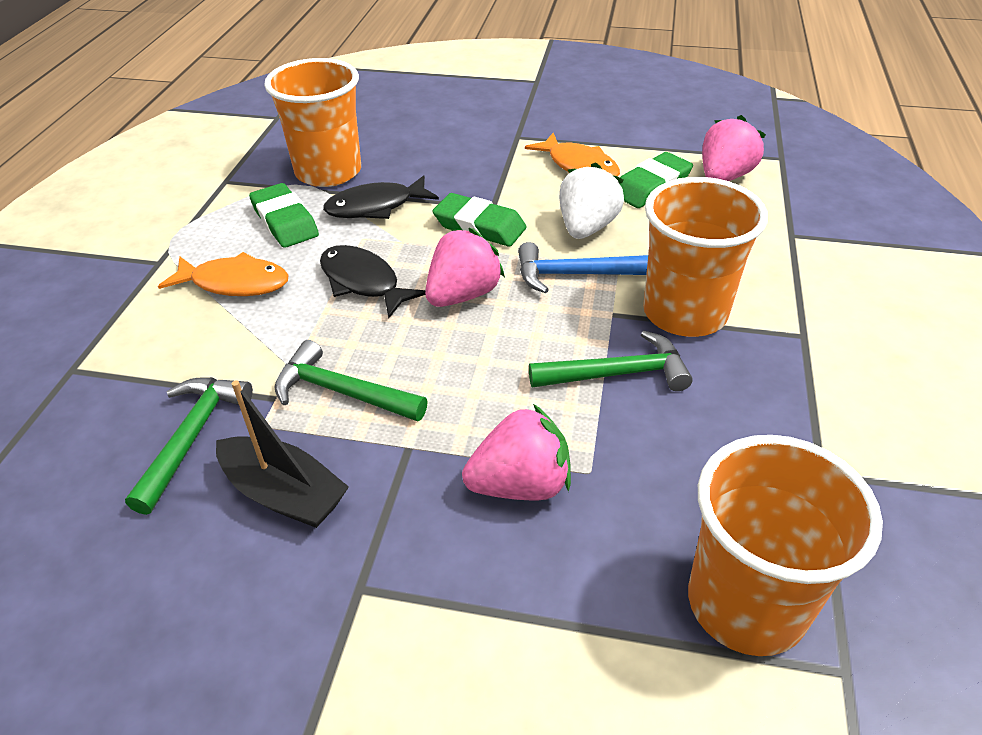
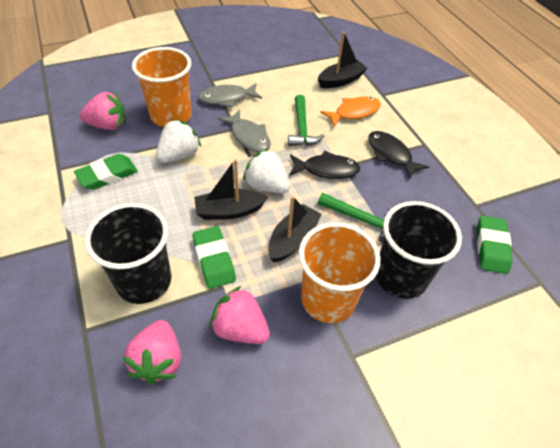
black boat: 1 -> 3
black cup: 0 -> 2
blue hammer: 1 -> 0
green hammer: 3 -> 2
grey fish: 0 -> 2
orange cup: 3 -> 2
orange fish: 2 -> 1
white strawberry: 1 -> 2

